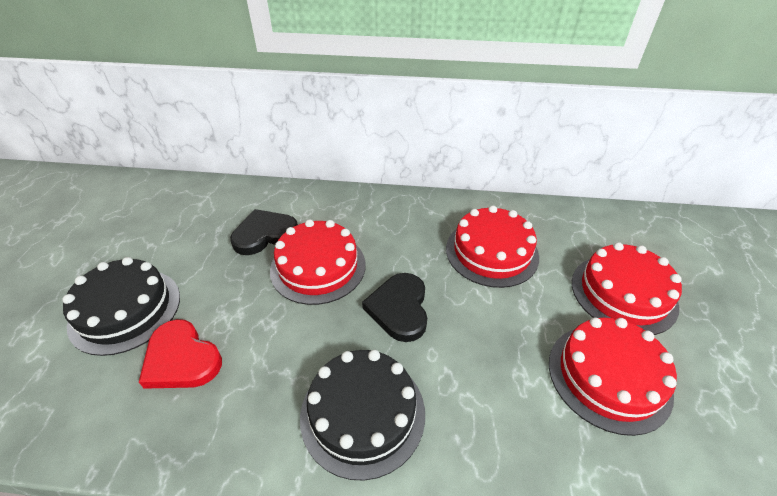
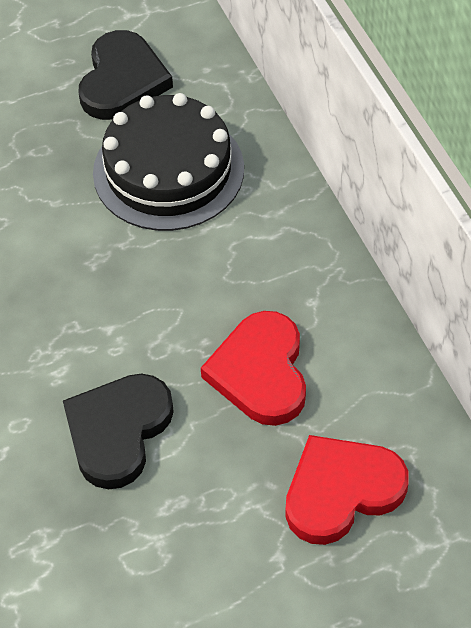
black cake: 2 -> 1
red cake: 4 -> 0
red heart: 1 -> 2

